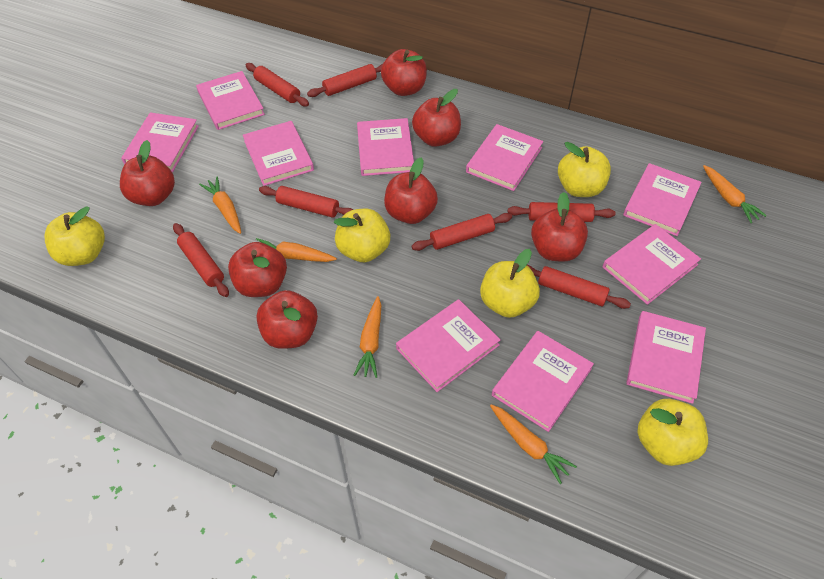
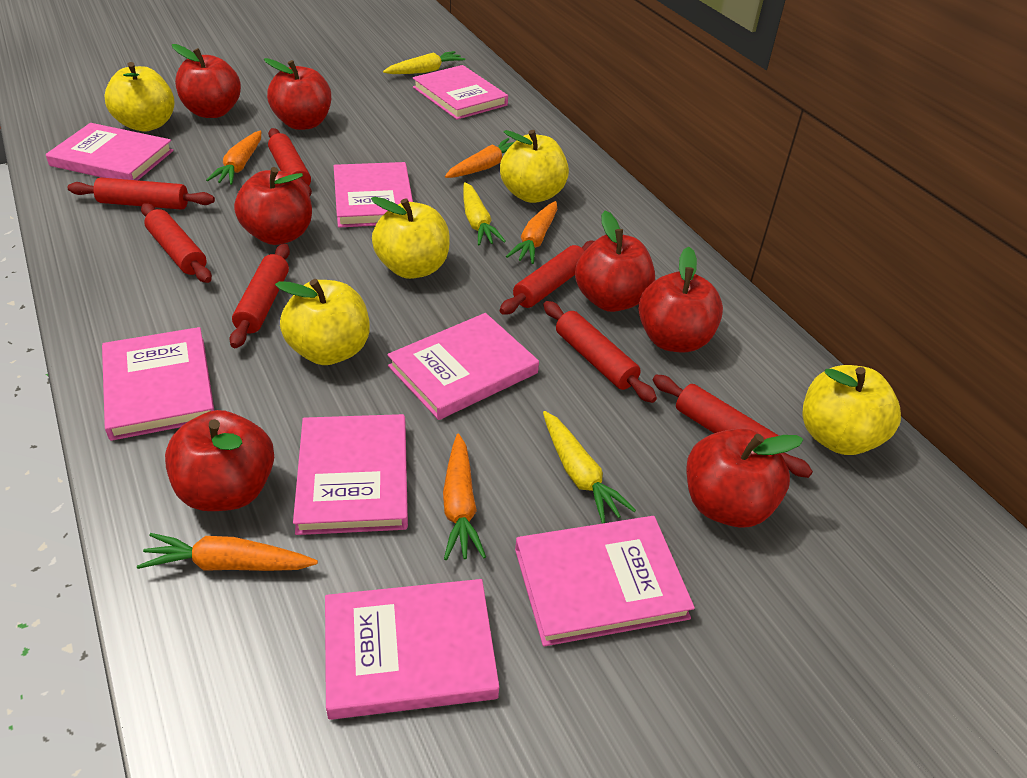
pink book: 10 -> 8
yellow carrot: 0 -> 3

